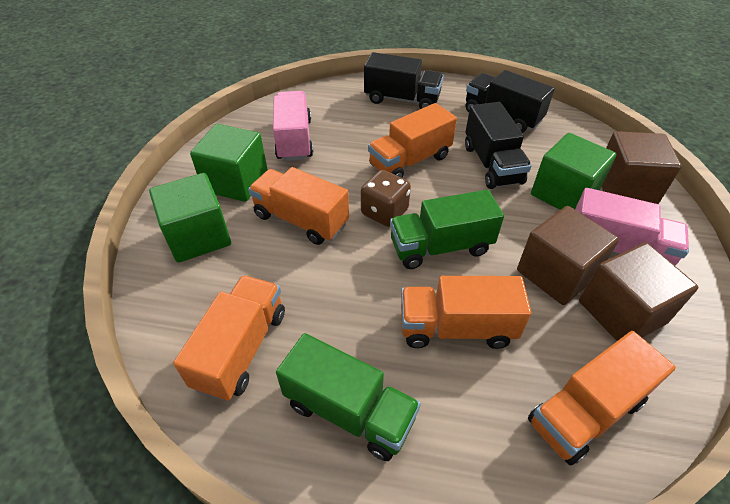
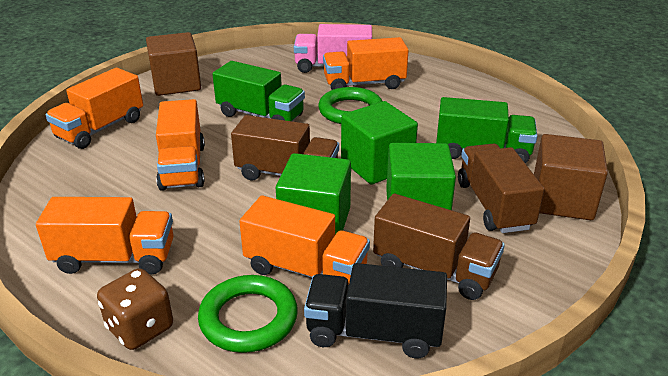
black truck: 3 -> 1
brown cube: 3 -> 2
brown truck: 0 -> 3
green ring: 0 -> 2
pink truck: 2 -> 1

